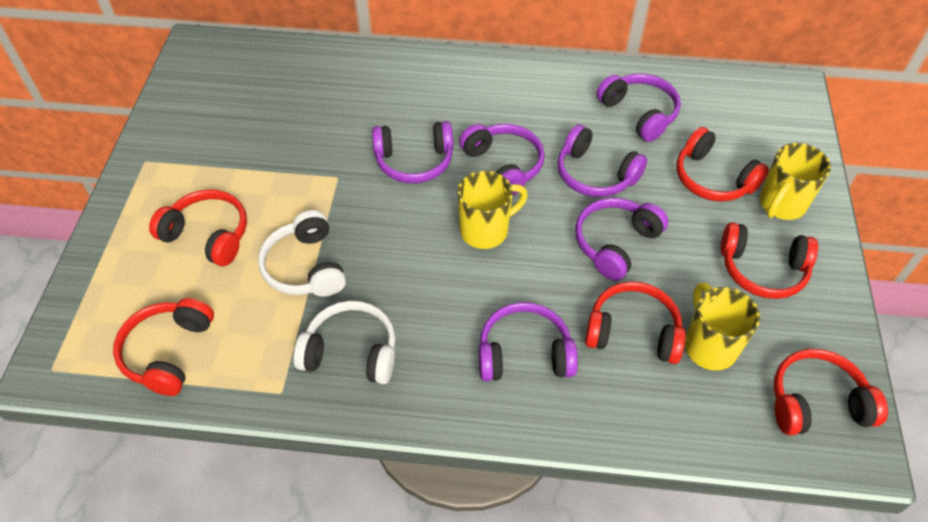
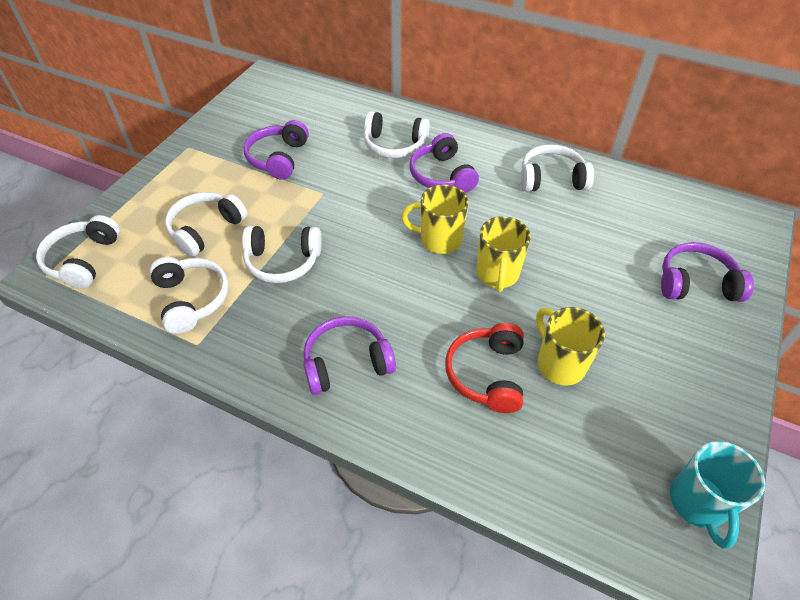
purple headphones: 6 -> 4
red headphones: 6 -> 1
turquoise mug: 0 -> 1
white headphones: 2 -> 6

